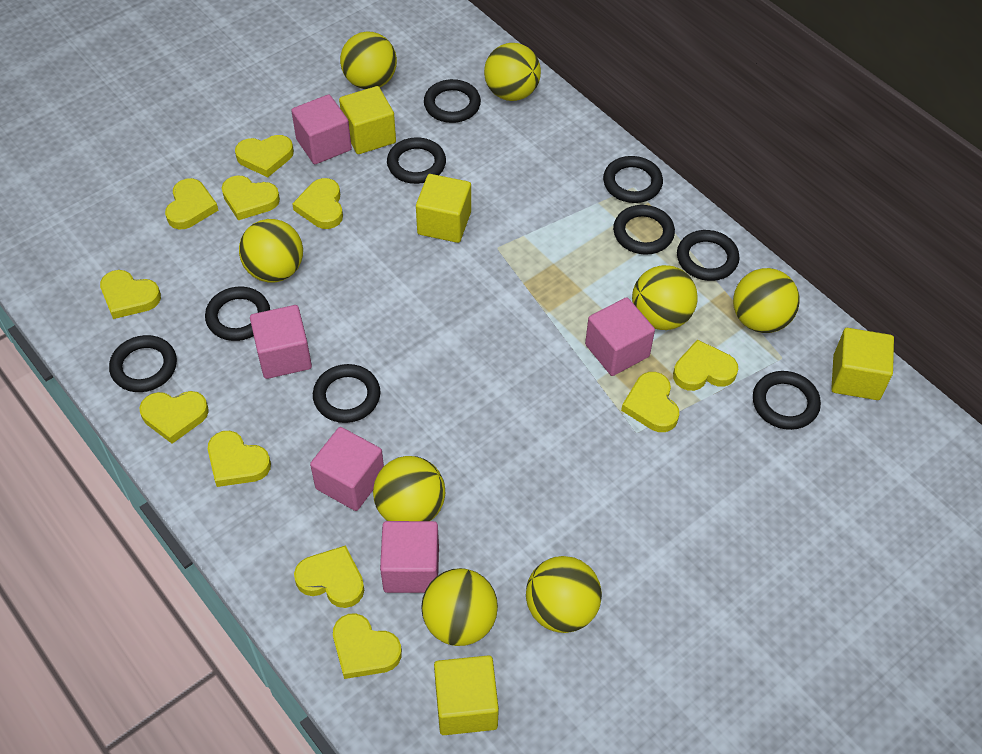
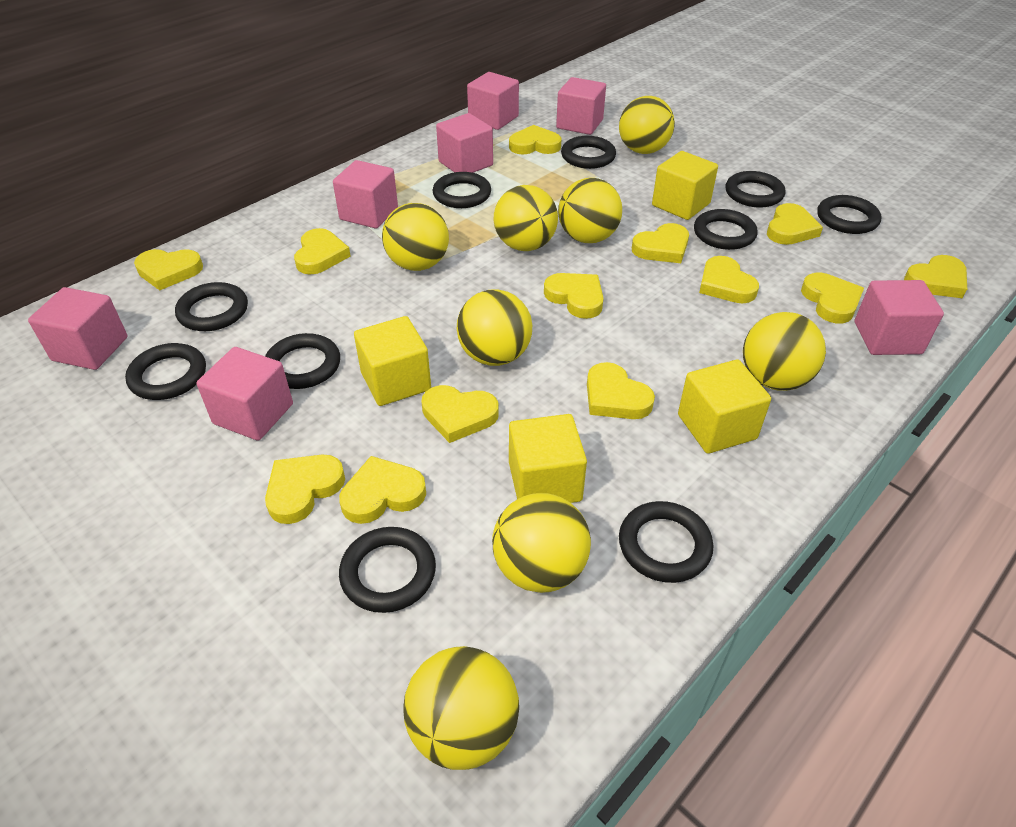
black ring: 9 -> 10
pink cube: 5 -> 7
yellow heart: 11 -> 13

